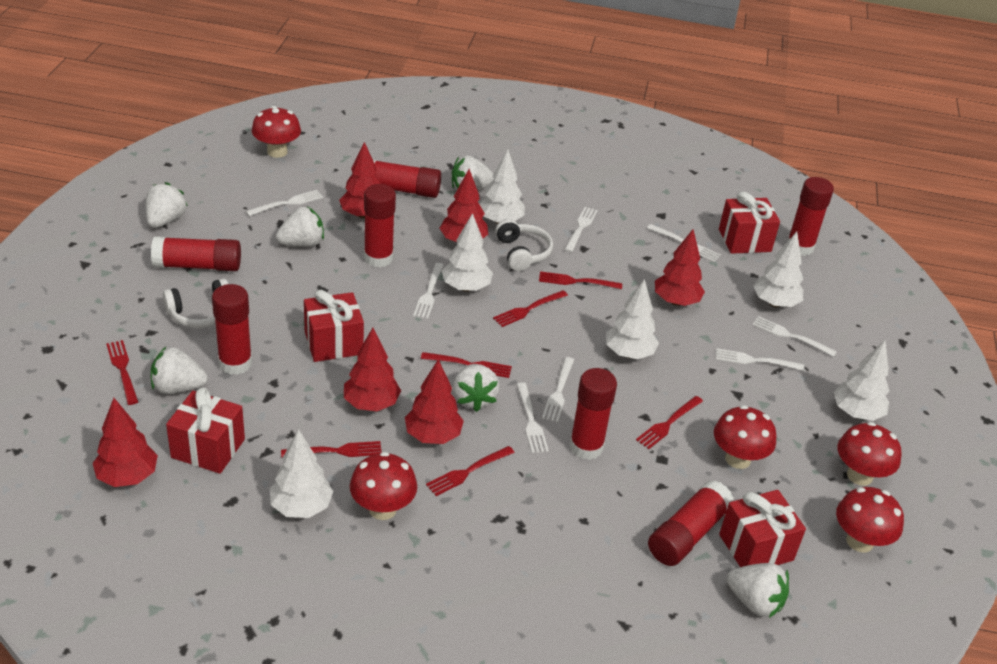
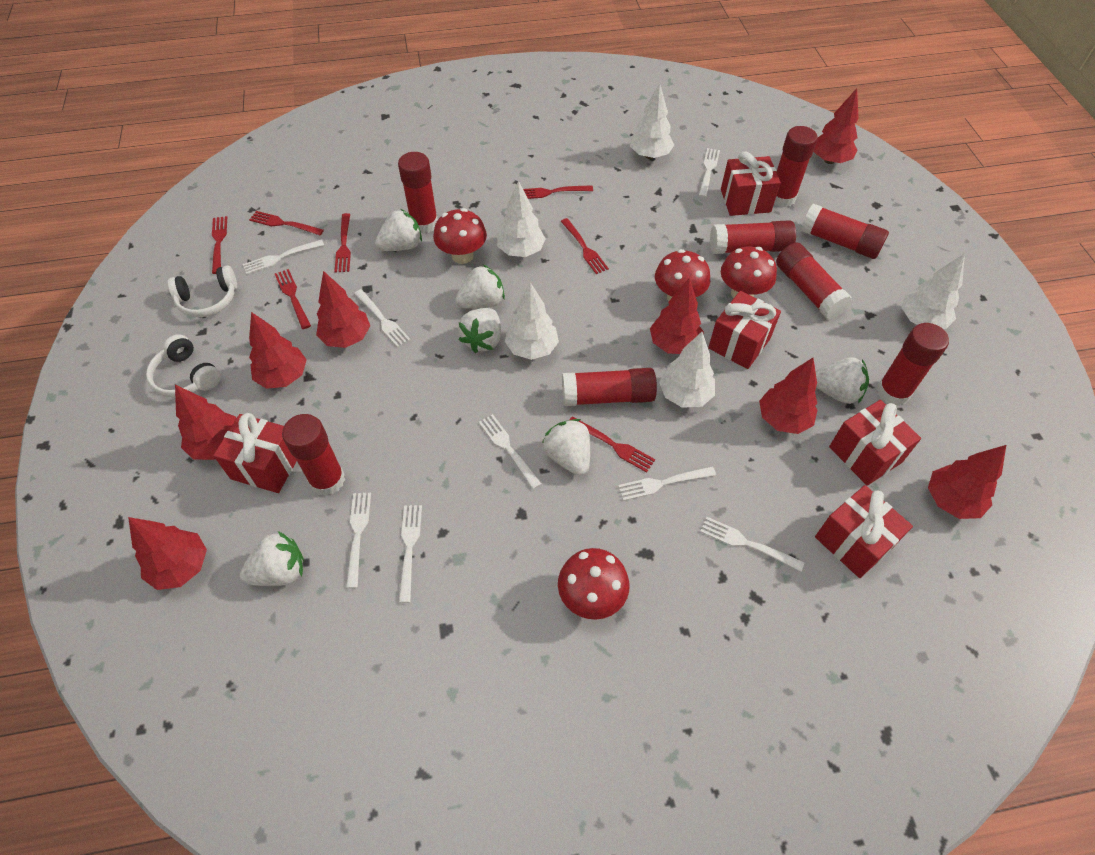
red gift: 4 -> 5
red glue stick: 7 -> 8
red mushroom: 5 -> 4
red tree: 6 -> 8
white tree: 6 -> 5

